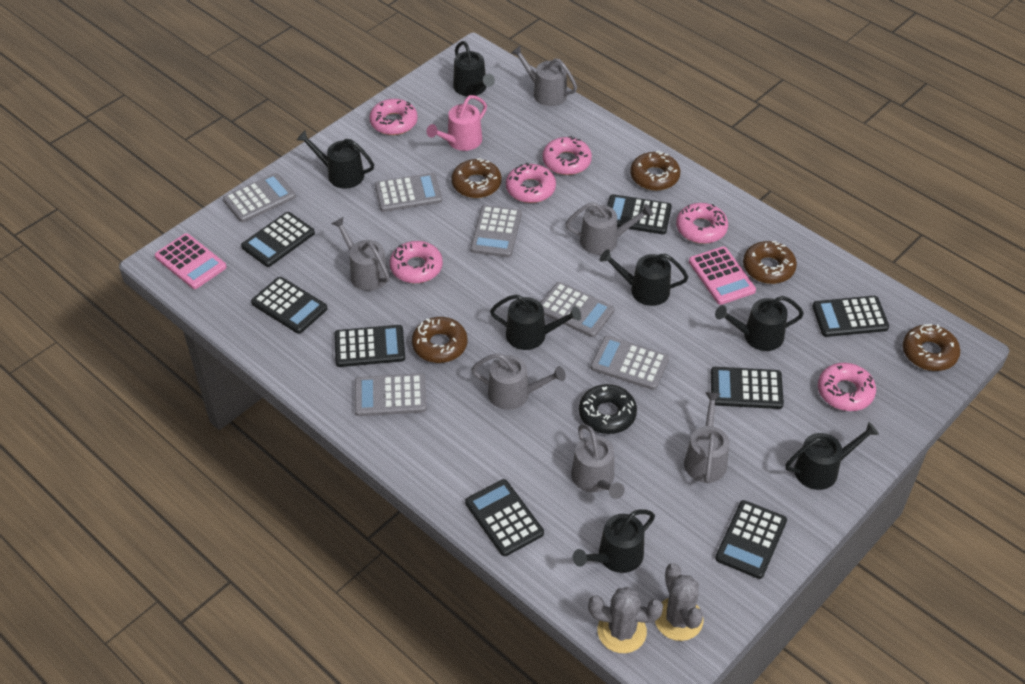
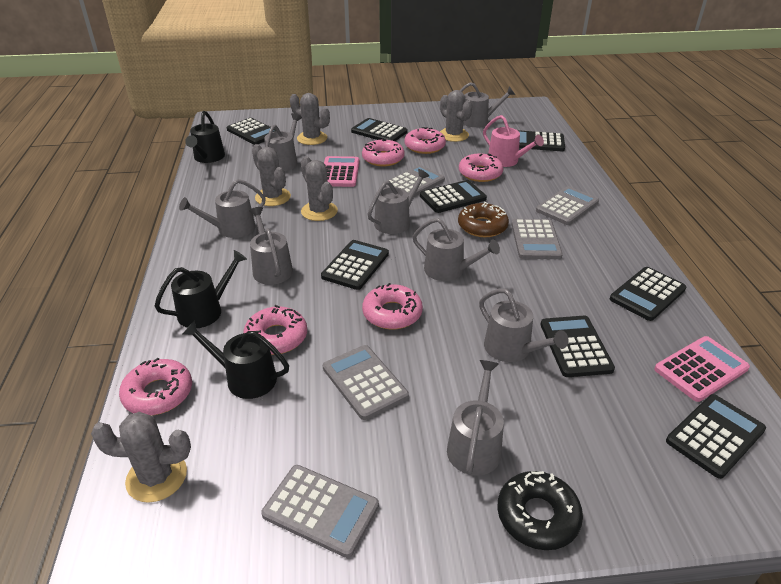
black watering can: 7 -> 3
brown donut: 5 -> 1
grey cactus: 2 -> 5
grey calculator: 6 -> 5
grey watering can: 6 -> 8

